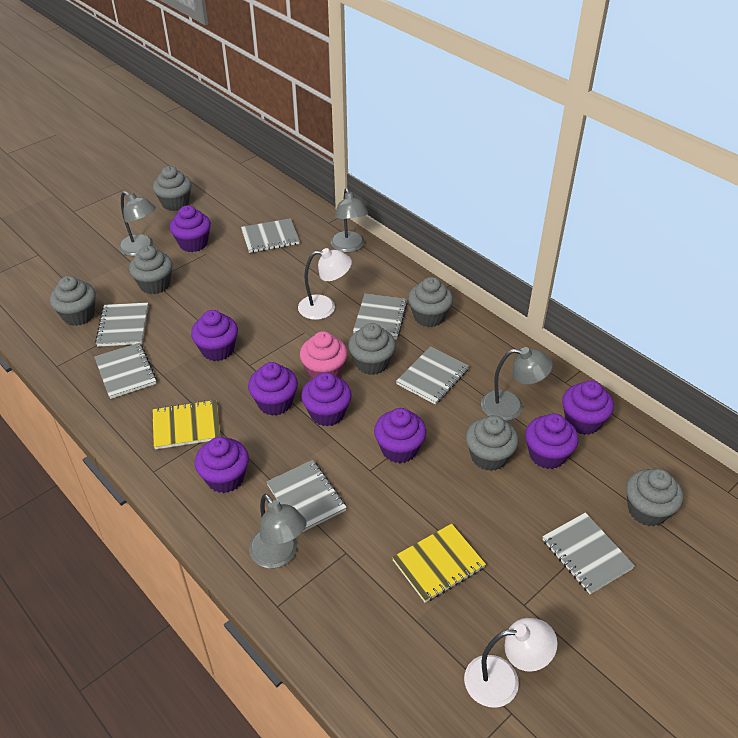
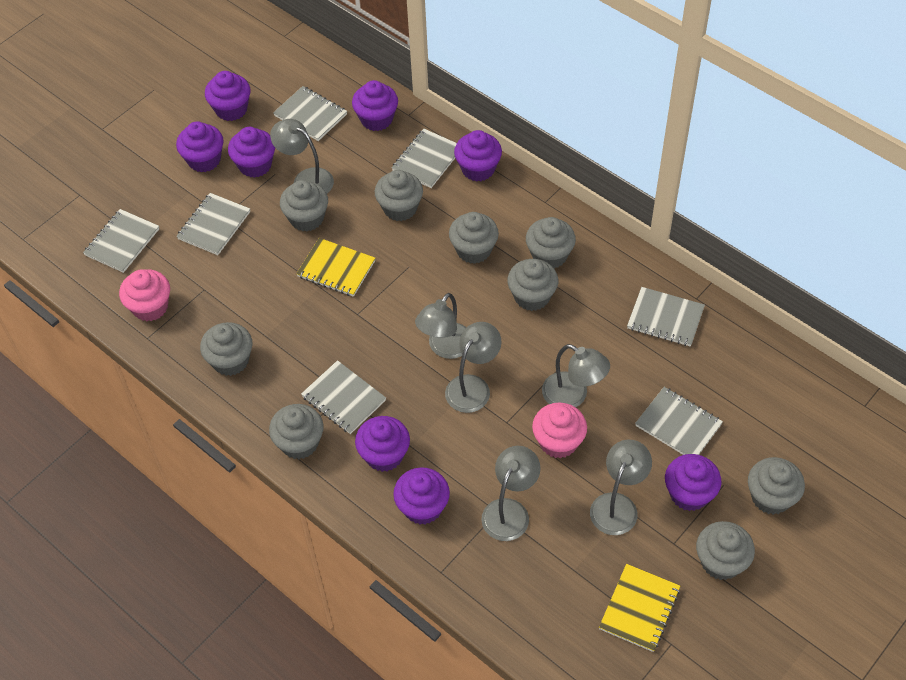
grey cupcake: 7 -> 9
grey lamp: 4 -> 6
pink cupcake: 1 -> 2
white lamp: 2 -> 0

